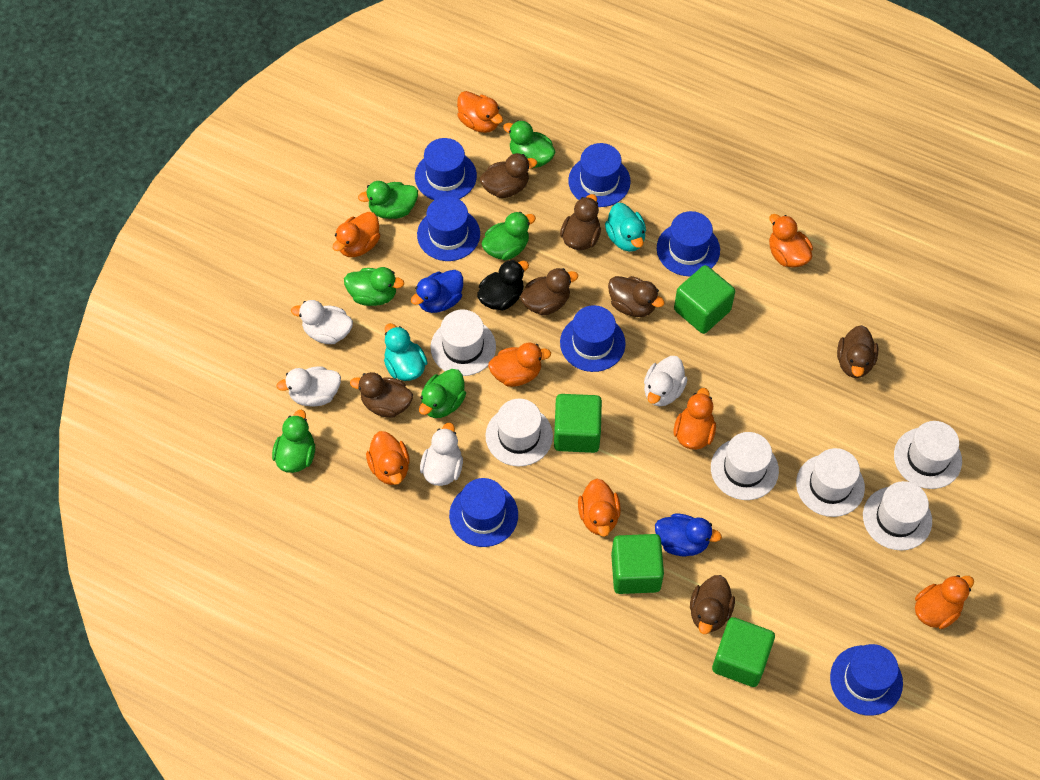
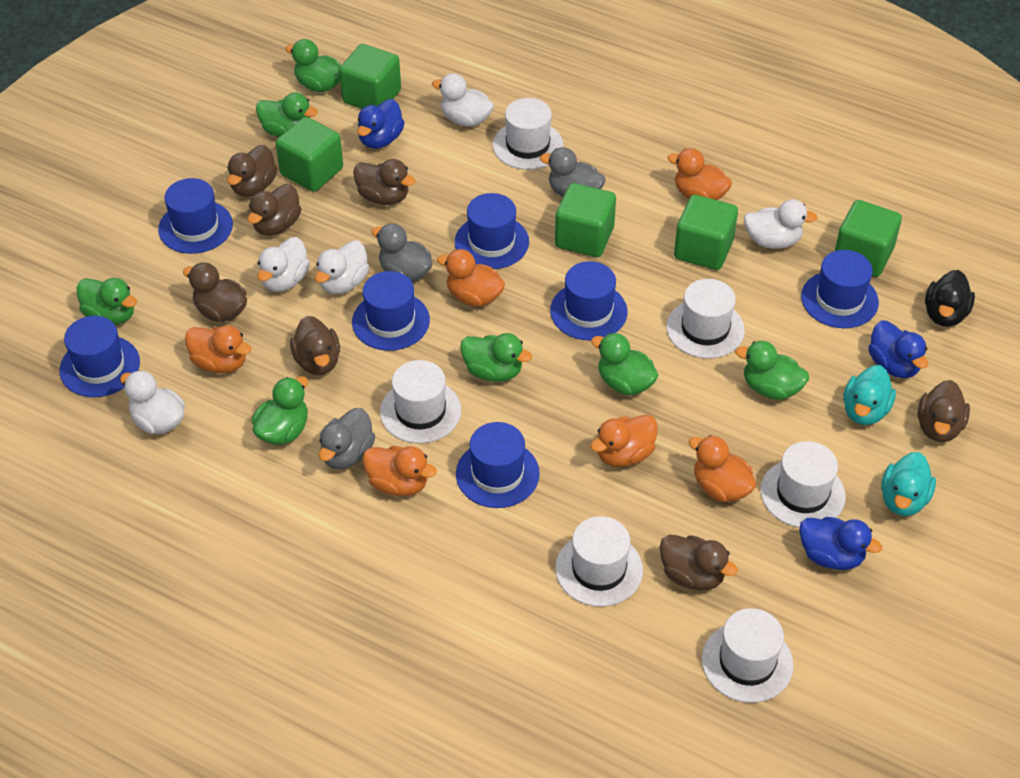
blue duck: 2 -> 3
green cube: 4 -> 5
green duck: 6 -> 7
grey duck: 0 -> 3
orange duck: 8 -> 6
white duck: 4 -> 5

